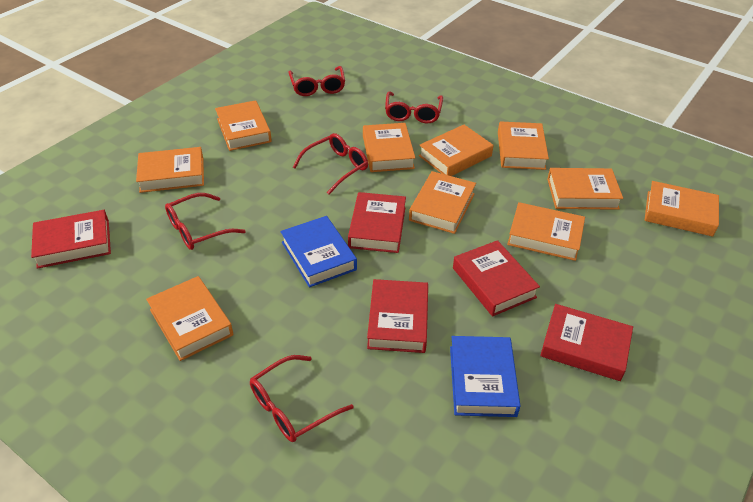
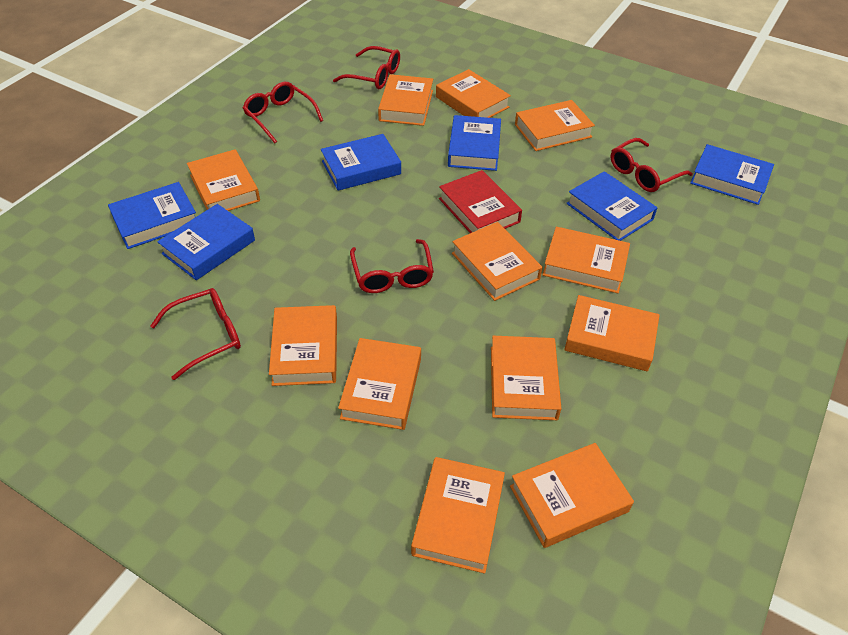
blue book: 2 -> 6
orange book: 10 -> 12
red book: 5 -> 1

